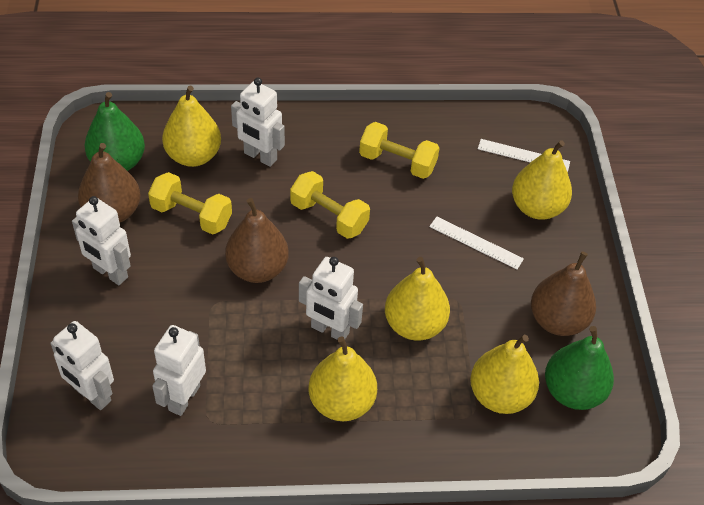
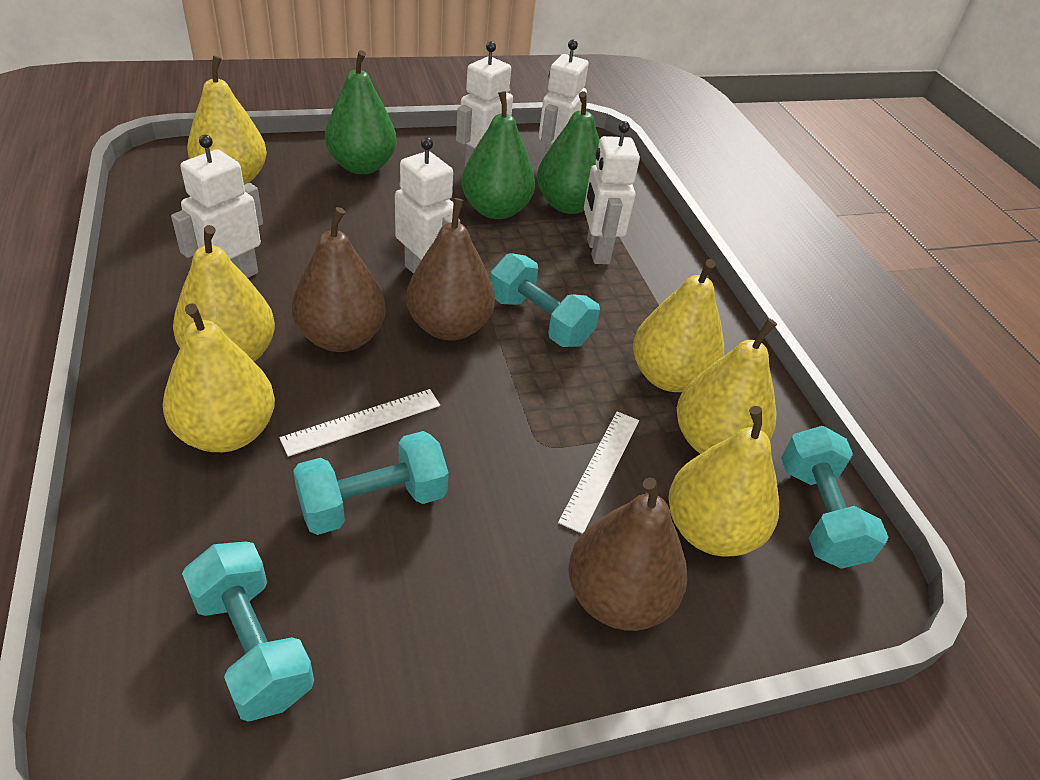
green pear: 2 -> 3
turquoise dumbbell: 0 -> 4
yellow dumbbell: 3 -> 0
yellow pear: 5 -> 6

